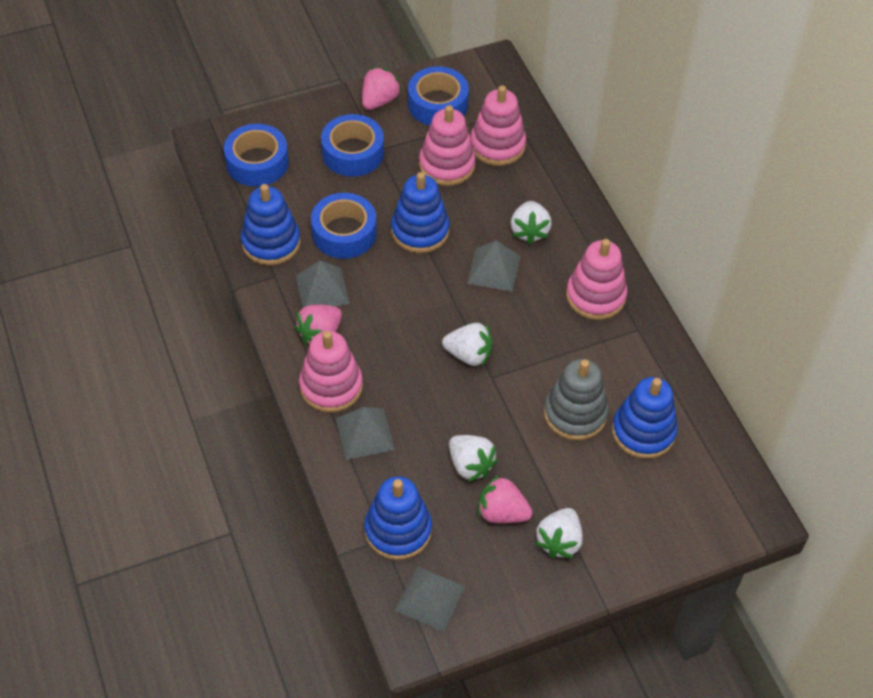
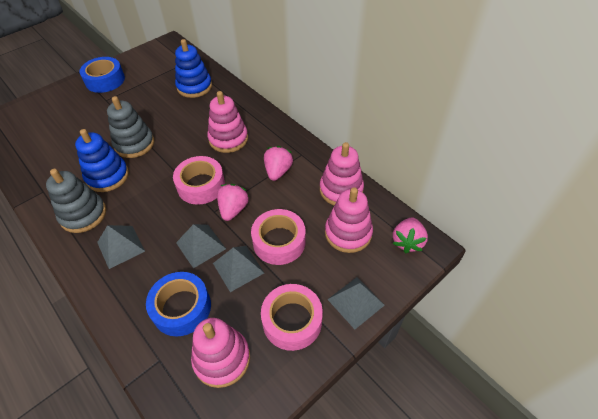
blue stacking toy: 4 -> 2
blue tape: 4 -> 2
grey stacking toy: 1 -> 2
pink tape: 0 -> 3
white strawberry: 4 -> 0

